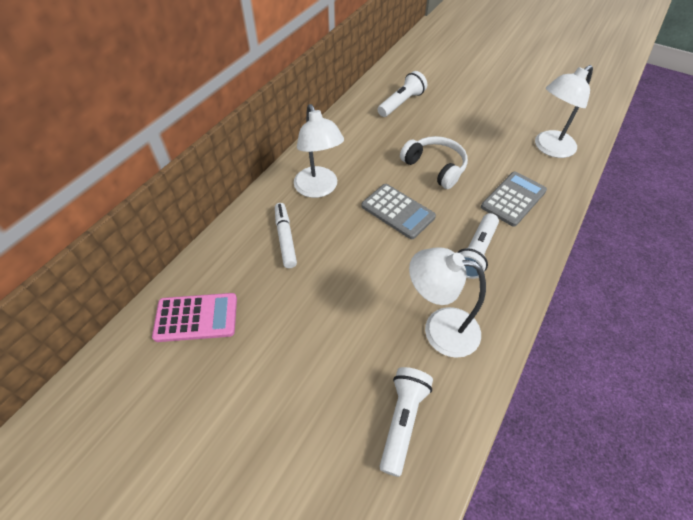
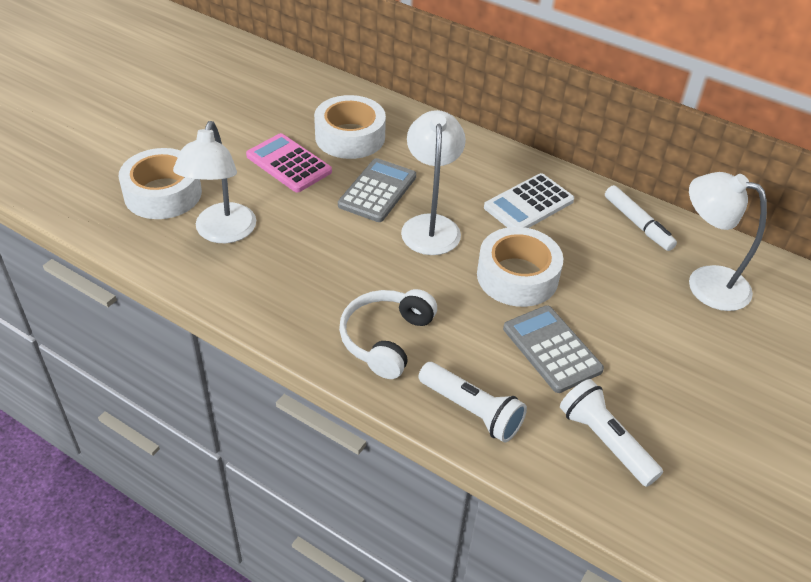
white calculator: 0 -> 1
white flashlight: 3 -> 2
white tape: 0 -> 3

